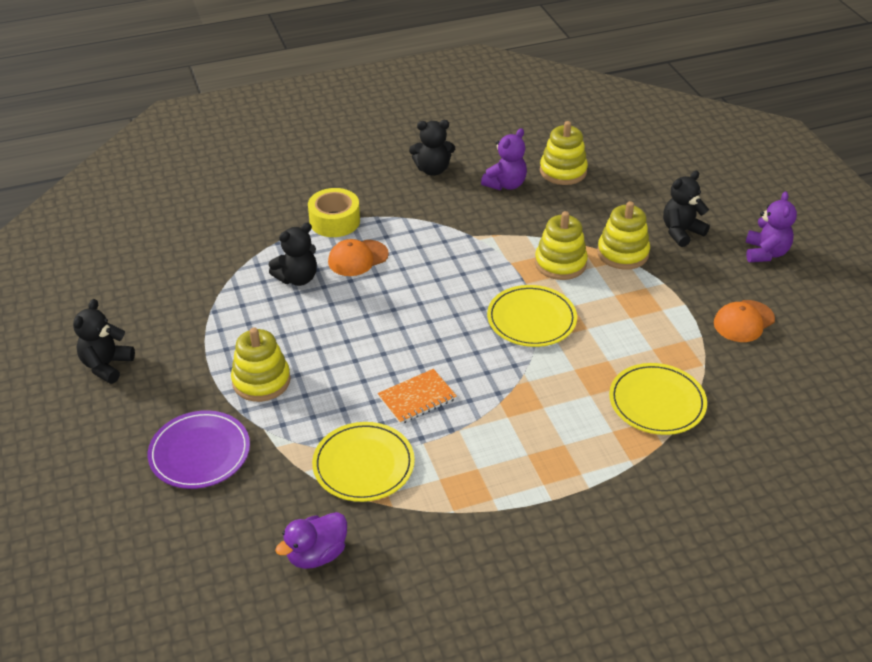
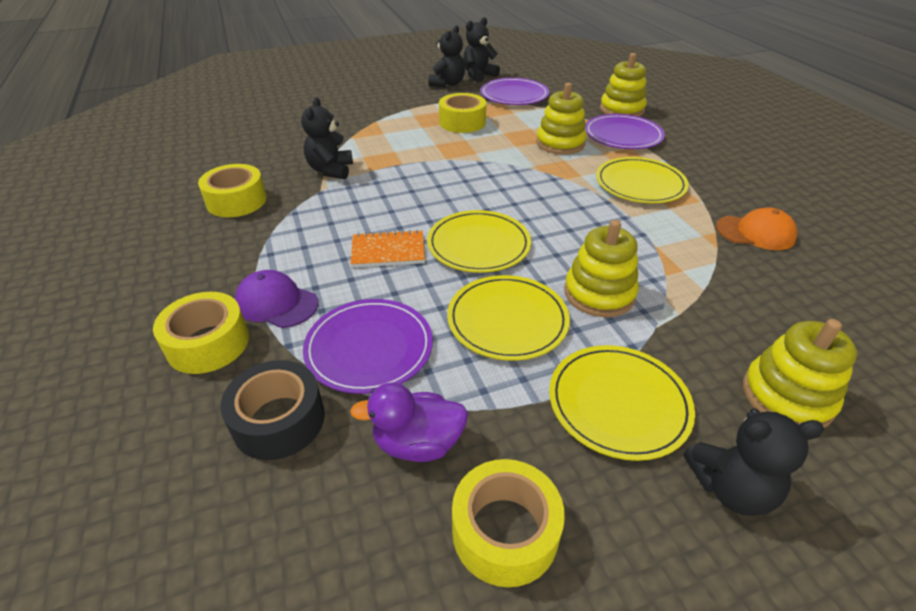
black tape: 0 -> 1
orange cap: 2 -> 1
purple cap: 0 -> 1
purple plate: 1 -> 3
purple teddy bear: 2 -> 0
yellow plate: 3 -> 4
yellow tape: 1 -> 4

